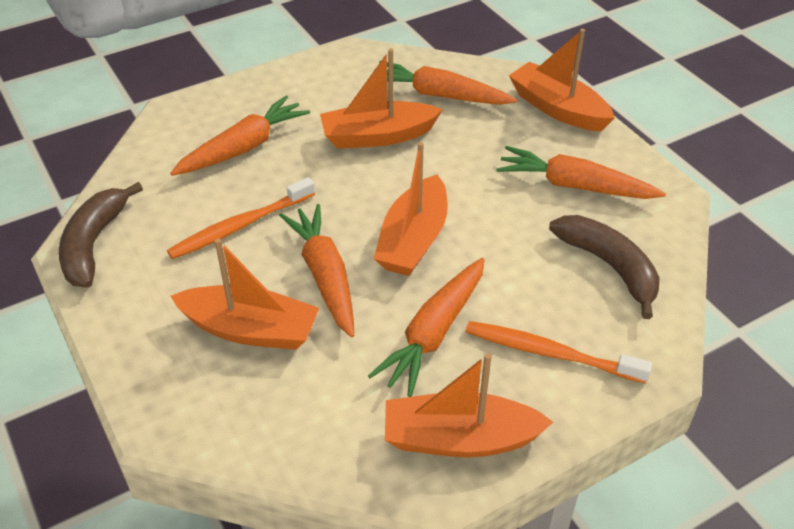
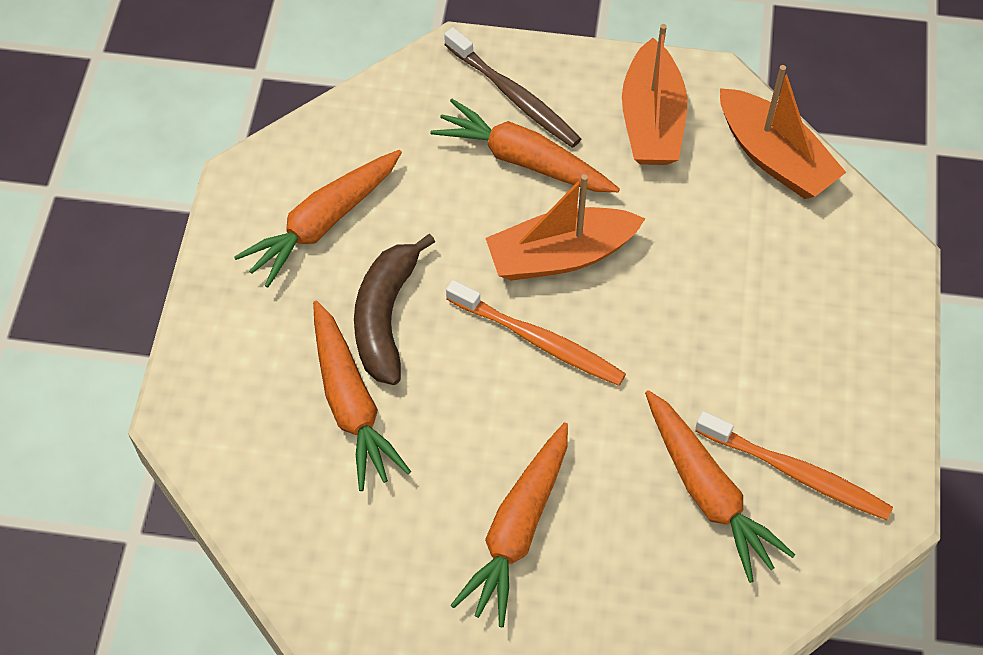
brown banana: 2 -> 1
brown toothbrush: 0 -> 1
orange boat: 5 -> 3

